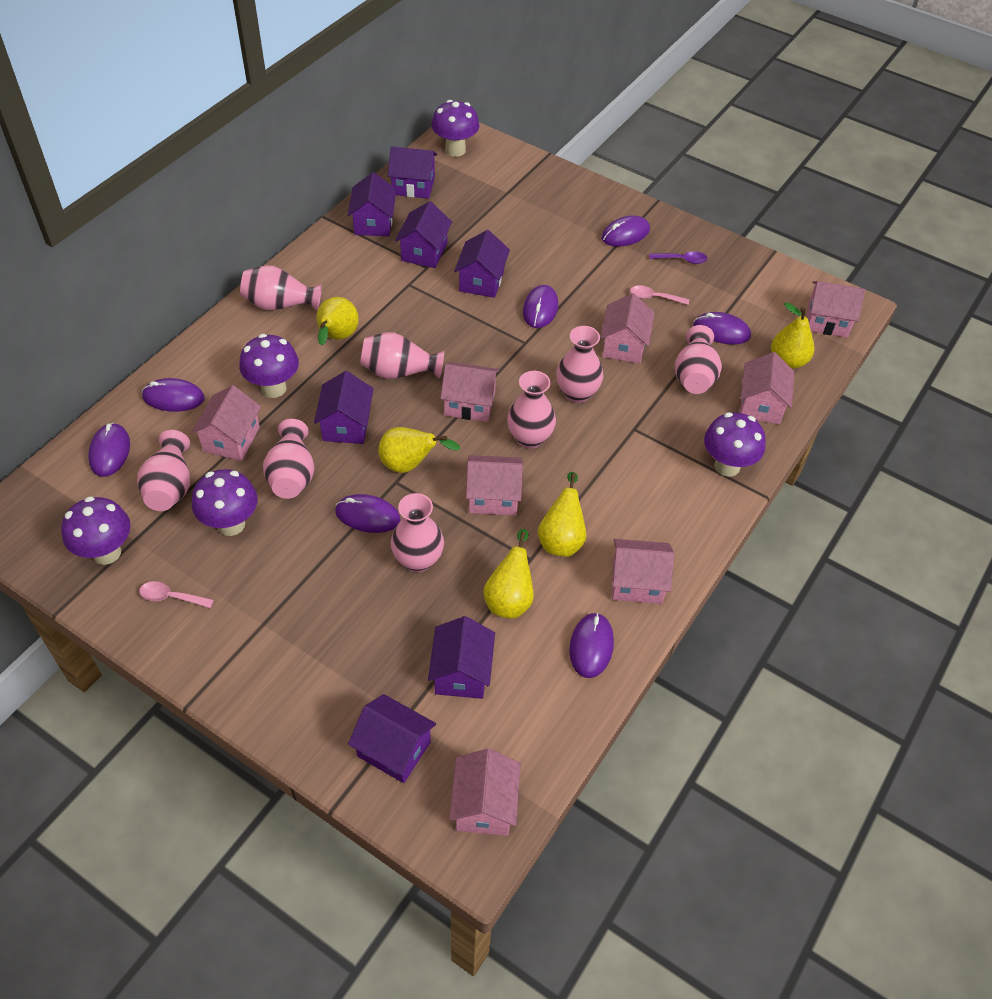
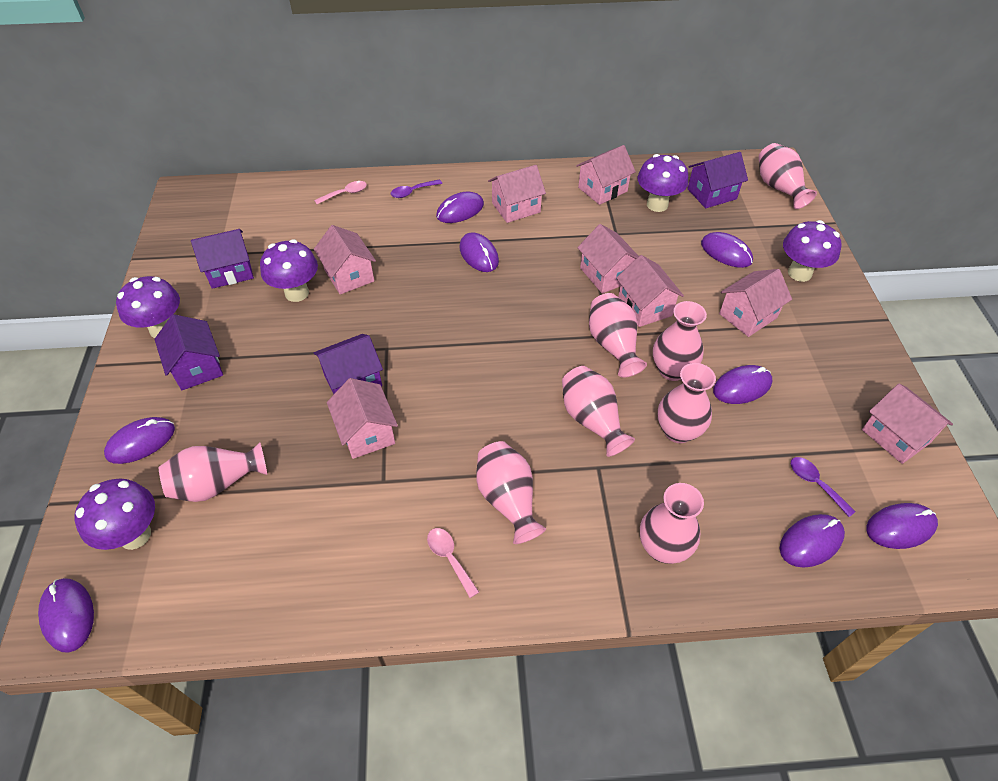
purple house: 7 -> 4
purple mouse: 7 -> 8
purple spoon: 1 -> 2
yellow pear: 5 -> 0

